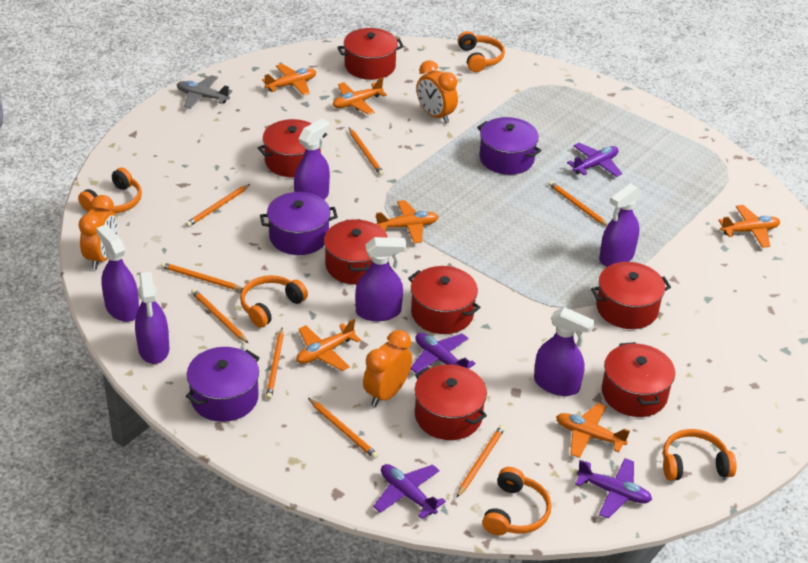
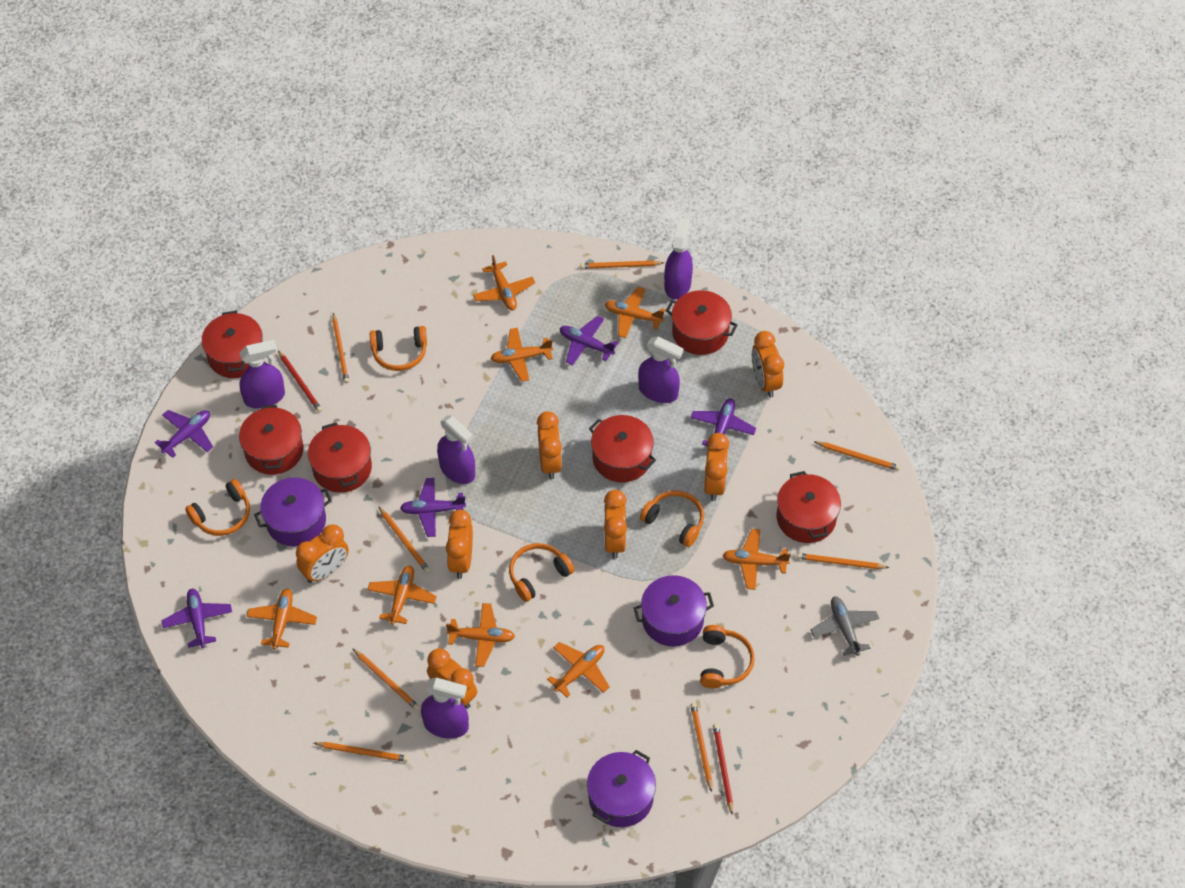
orange clock: 3 -> 7
orange plane: 6 -> 8
purple plane: 4 -> 5
purple spray bottle: 6 -> 5
red pencil: 0 -> 2
red pot: 7 -> 6

